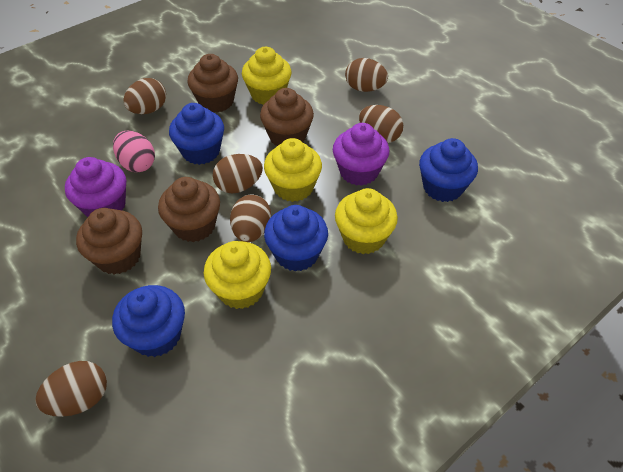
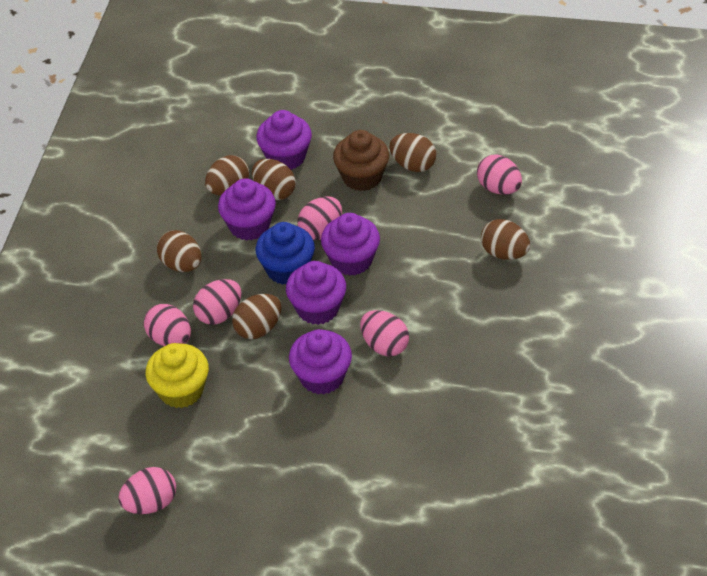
blue cupcake: 4 -> 1
brown cupcake: 4 -> 1
pink egg: 1 -> 6
purple cupcake: 2 -> 5
yellow cupcake: 4 -> 1

